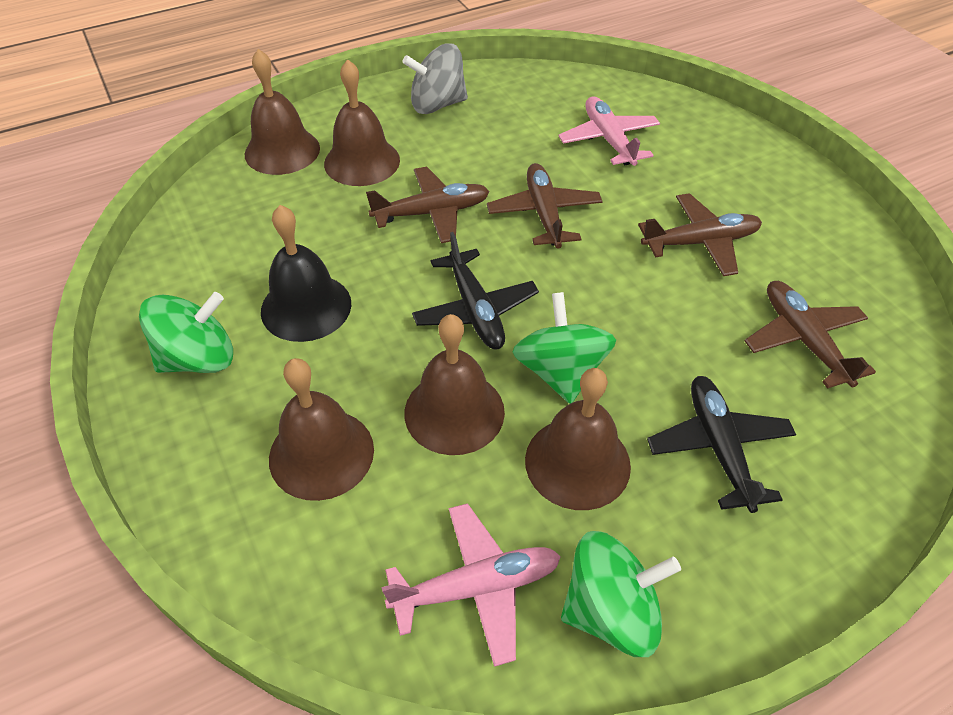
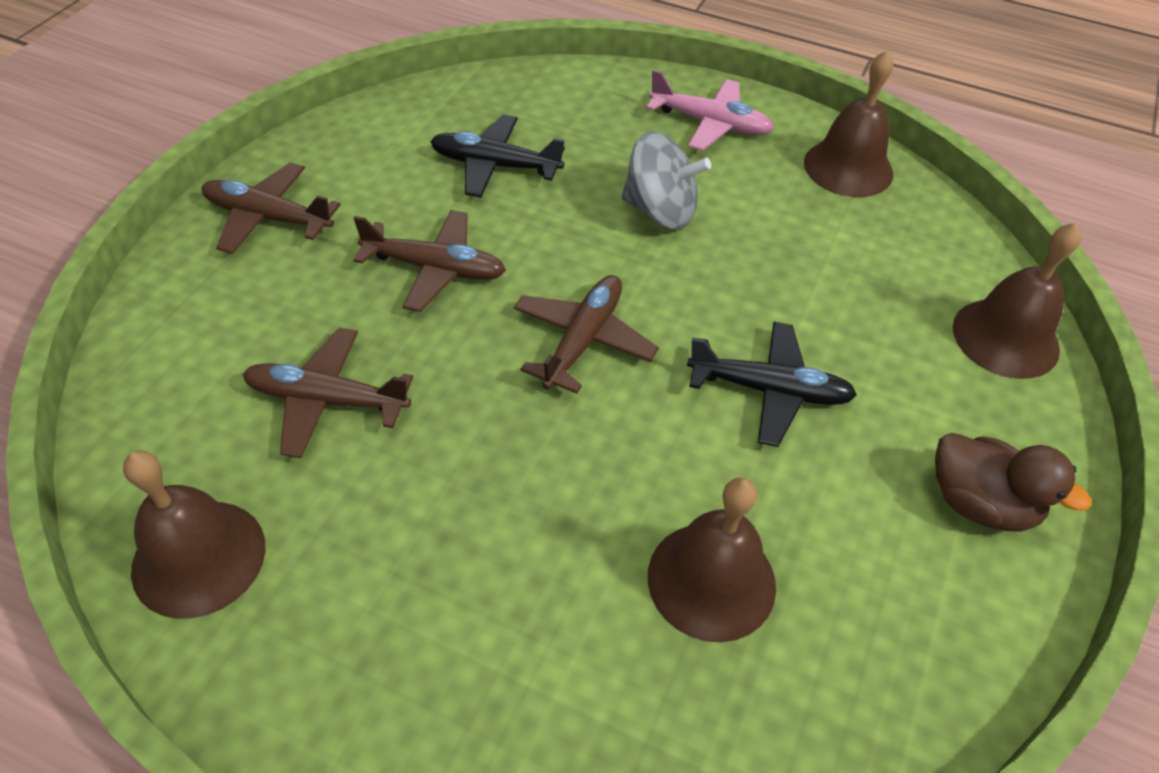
black bell: 1 -> 0
brown bell: 5 -> 4
brown duck: 0 -> 1
green spinning top: 3 -> 0
pink plane: 2 -> 1

